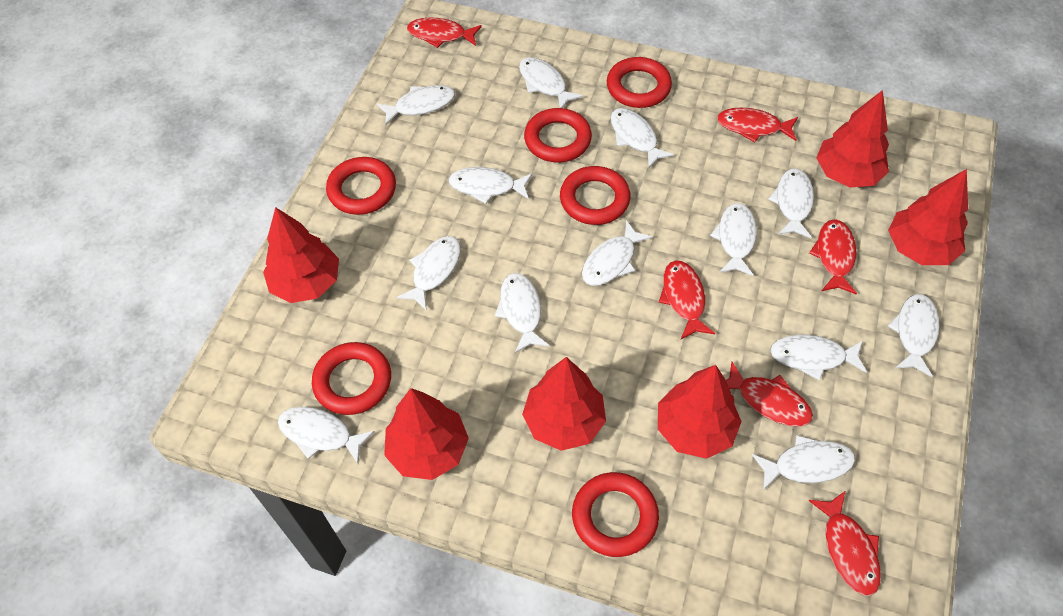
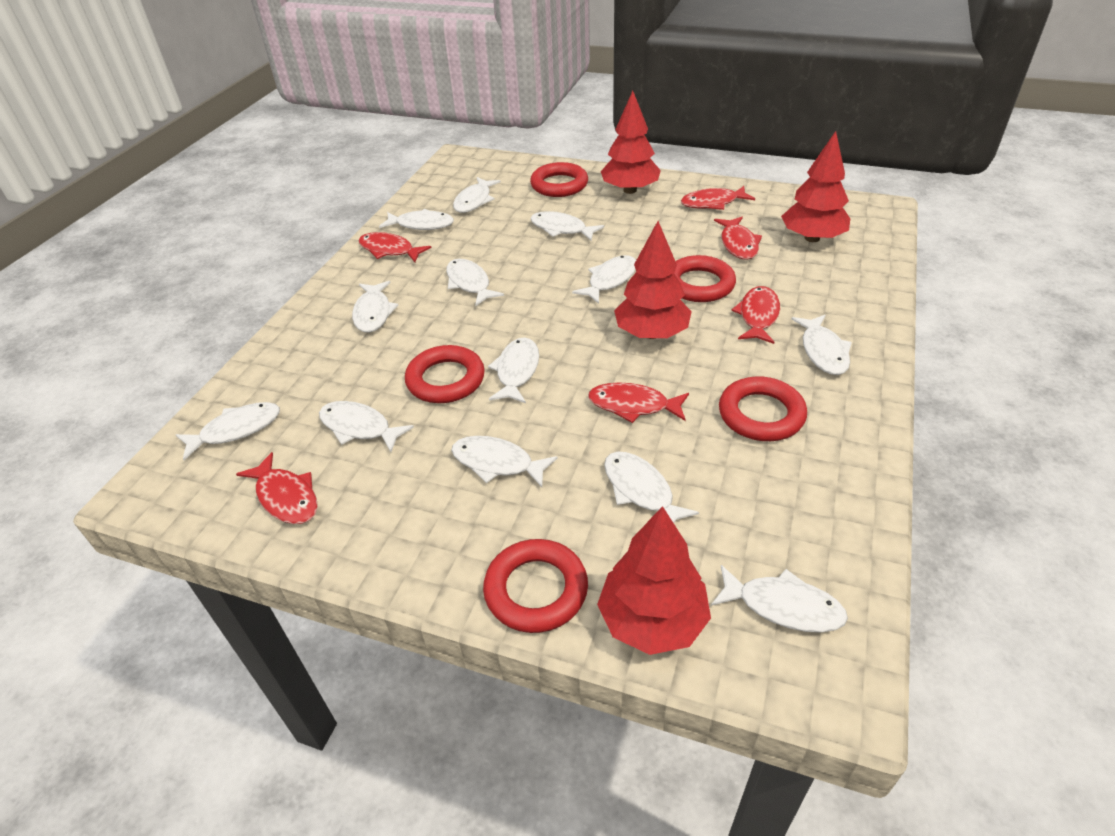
red ring: 6 -> 5
red tree: 6 -> 4

